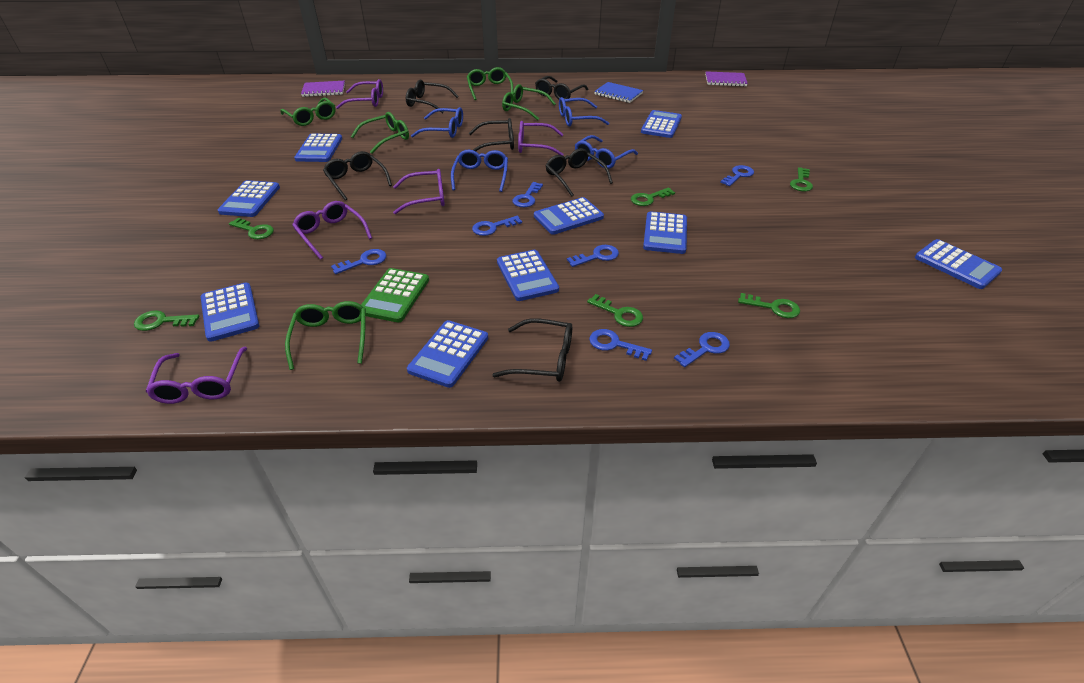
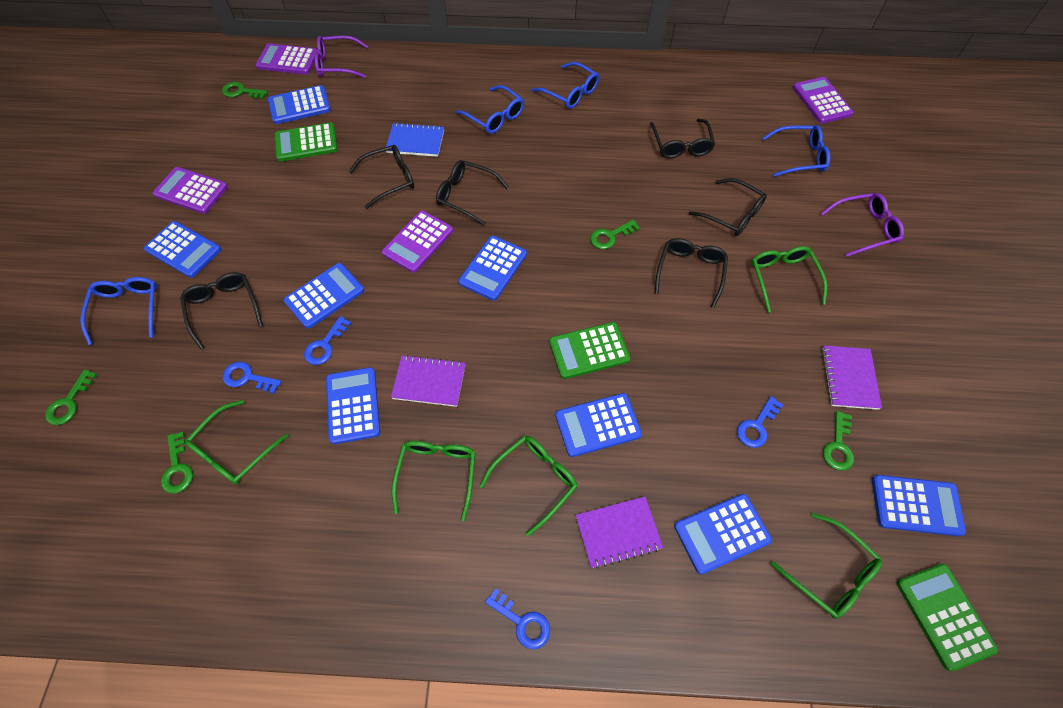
blue calculator: 9 -> 8
blue key: 7 -> 4
green calculator: 1 -> 3
green key: 6 -> 5
purple calculator: 0 -> 4
purple glasses: 5 -> 2
purple notebook: 2 -> 3

